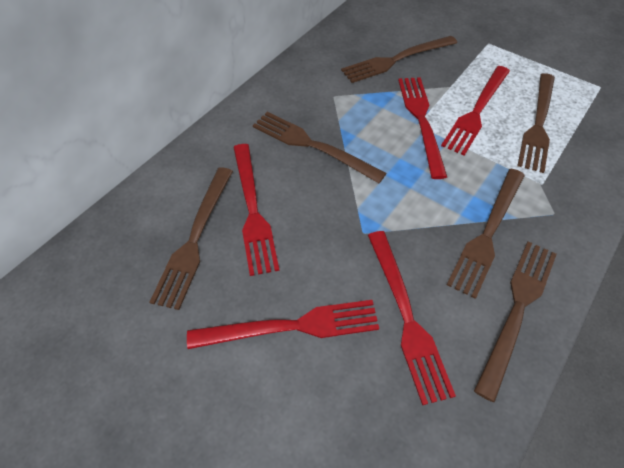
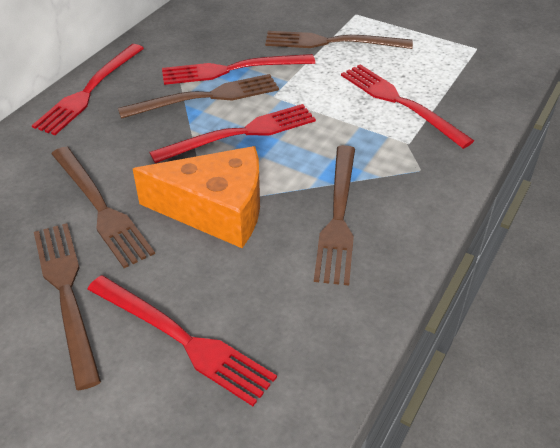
brown fork: 6 -> 5
orange cheese: 0 -> 1

